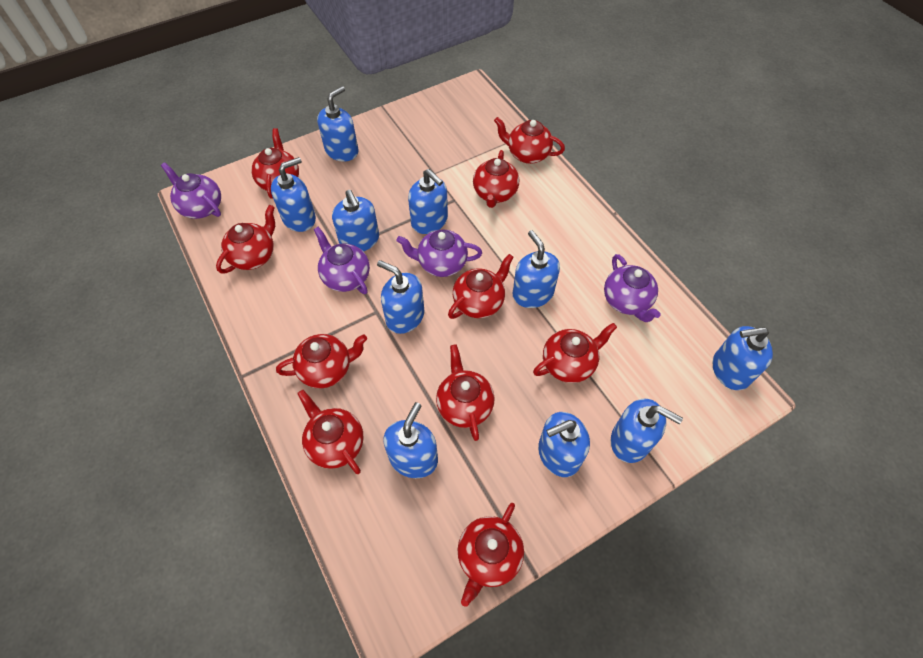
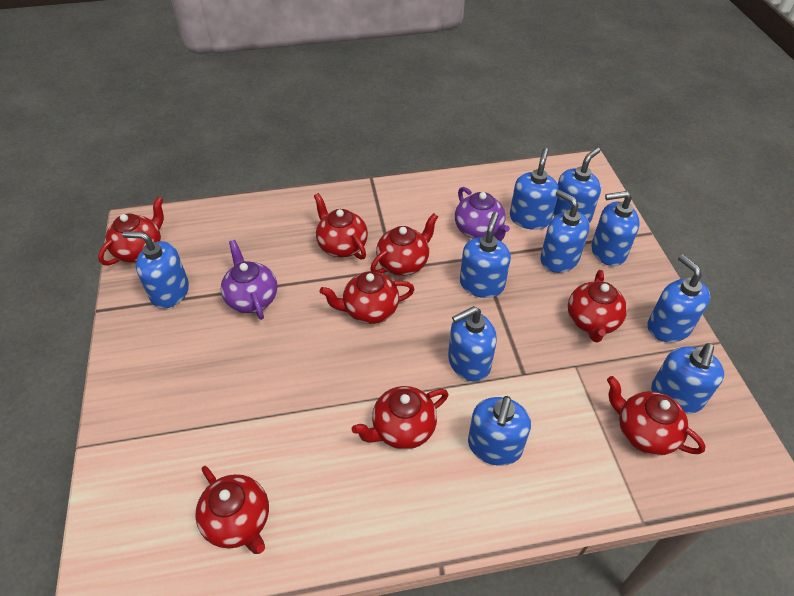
purple teapot: 4 -> 2
red teapot: 10 -> 8

